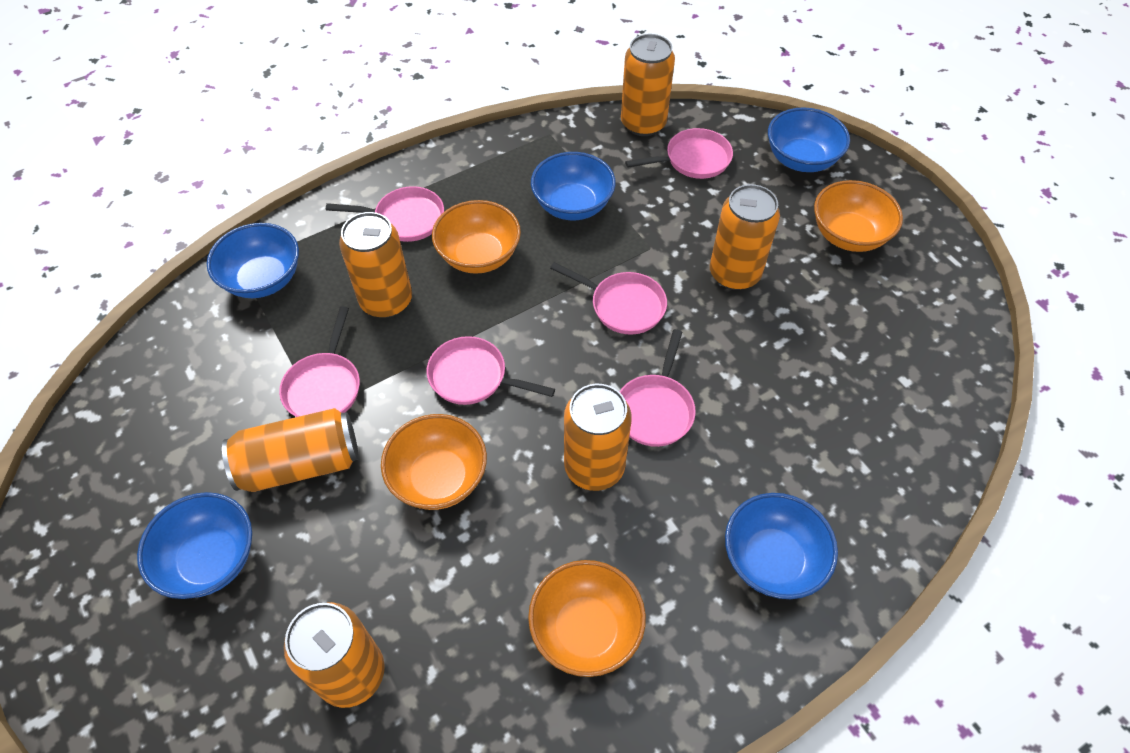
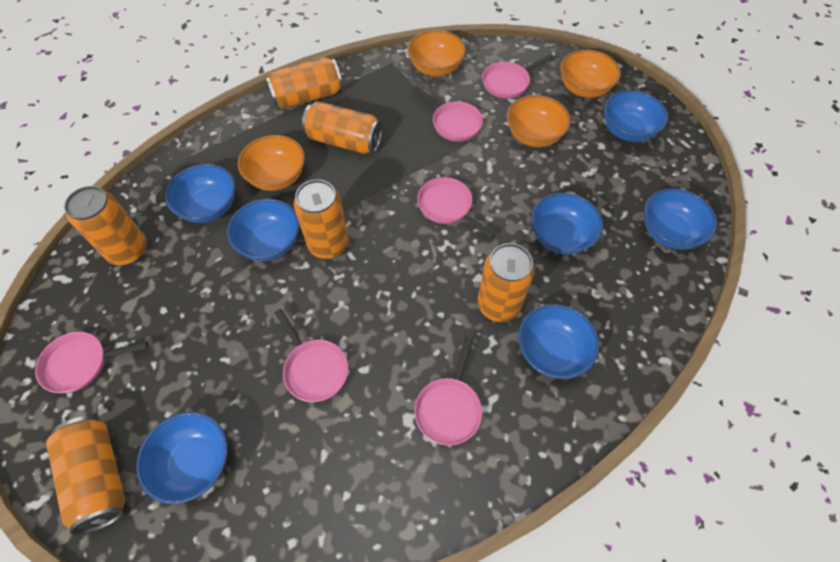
blue bowl: 5 -> 7

